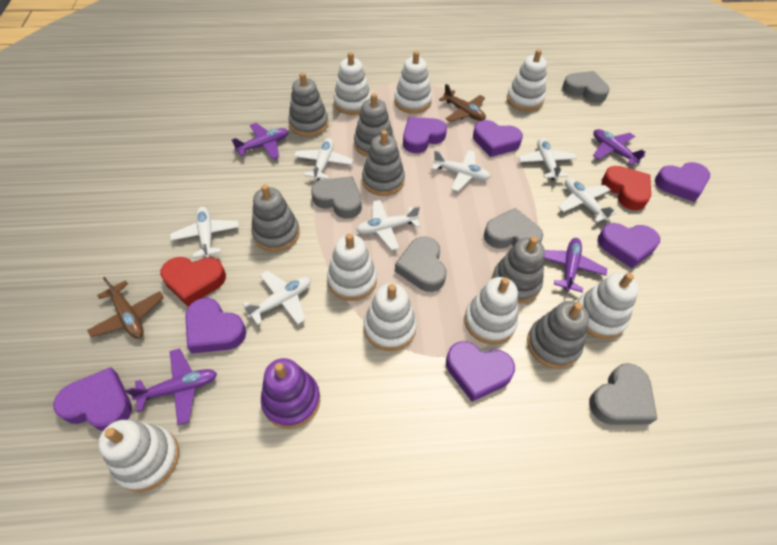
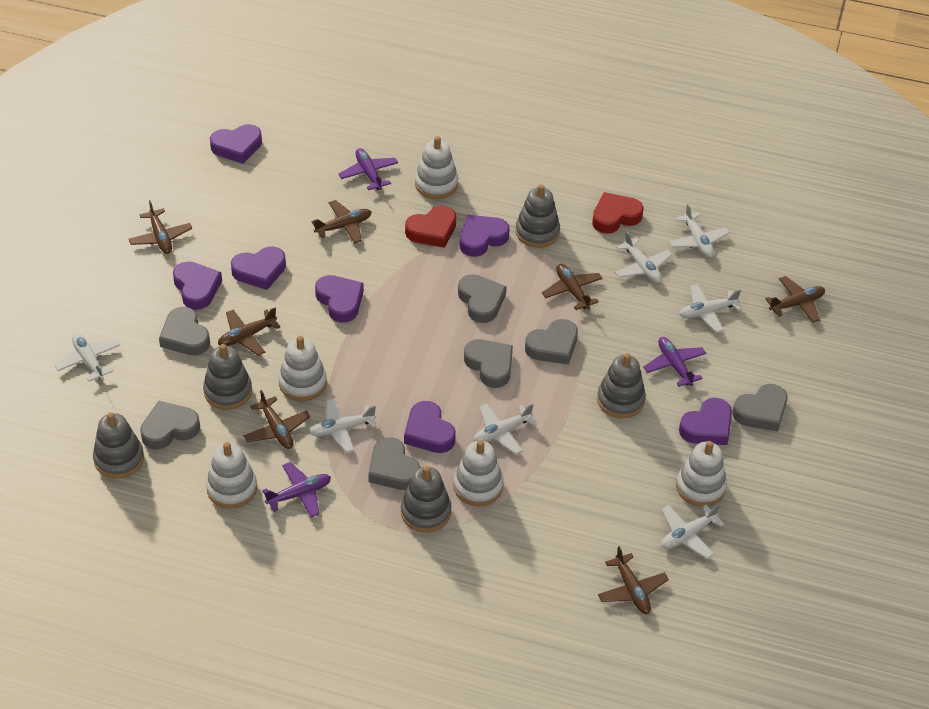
brown plane: 2 -> 7
grey heart: 5 -> 7
grey stacking toy: 6 -> 5
purple plane: 4 -> 3
purple stacking toy: 1 -> 0
white stacking toy: 8 -> 5

